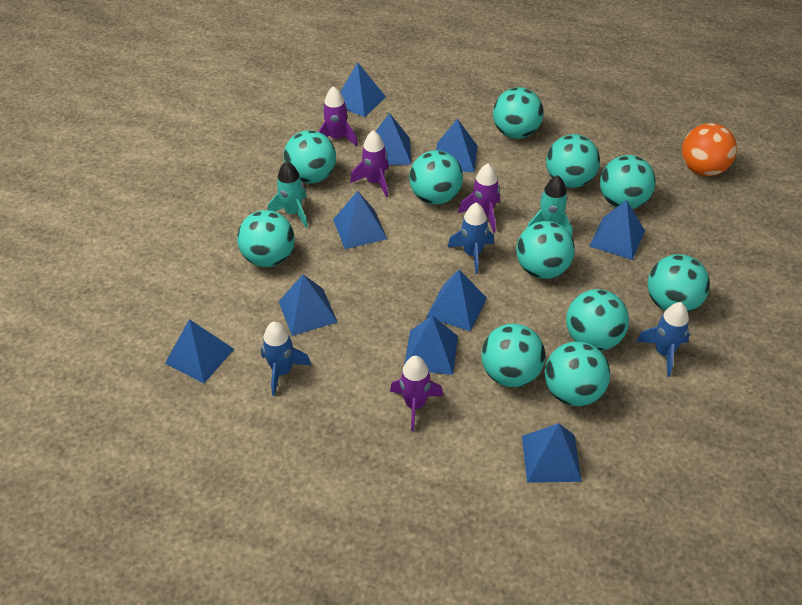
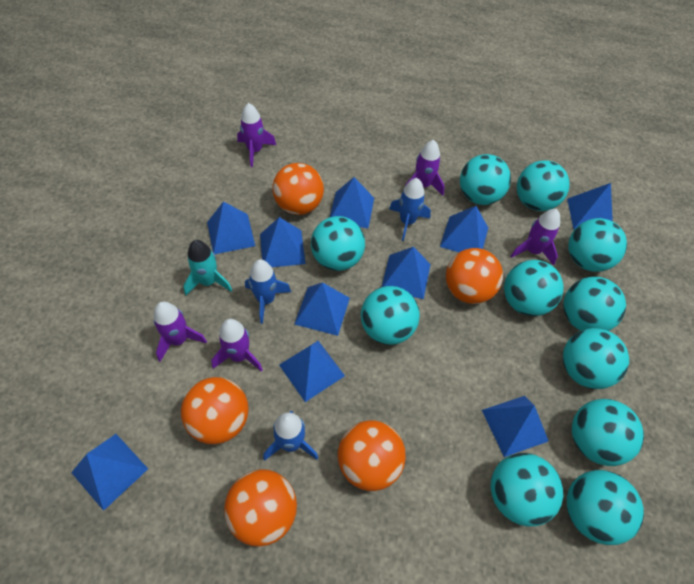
orange ball: 1 -> 5
purple rocket: 4 -> 5
turquoise rocket: 2 -> 1

